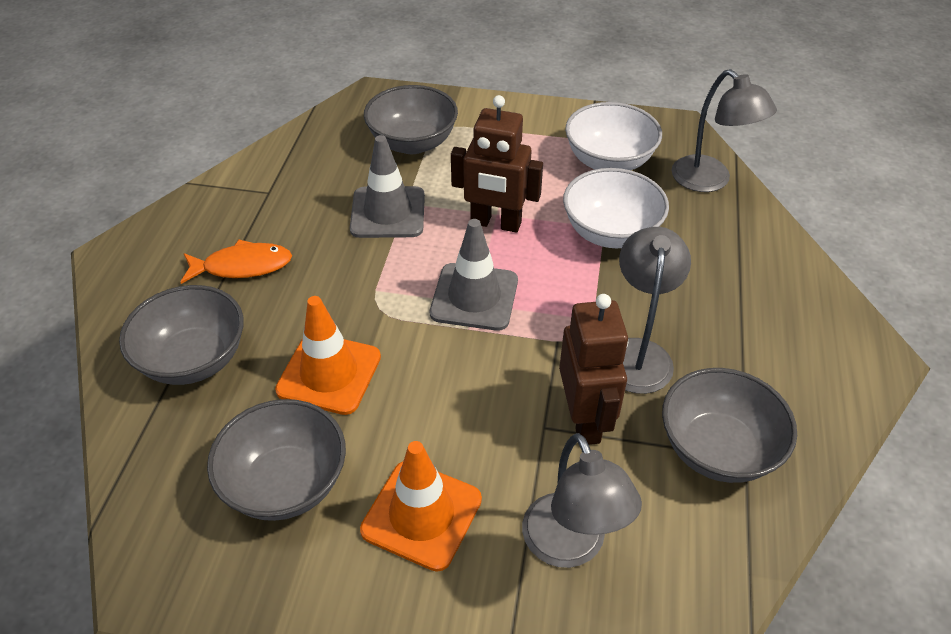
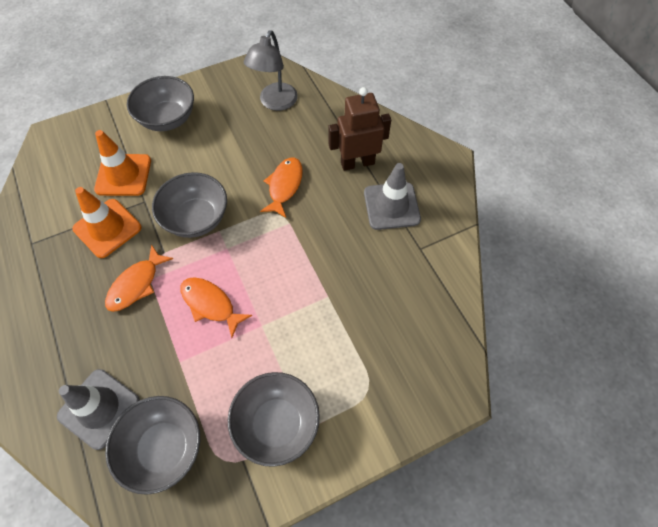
brown robot: 2 -> 1
grey lamp: 3 -> 1
orange fish: 1 -> 3
white bowl: 2 -> 0

